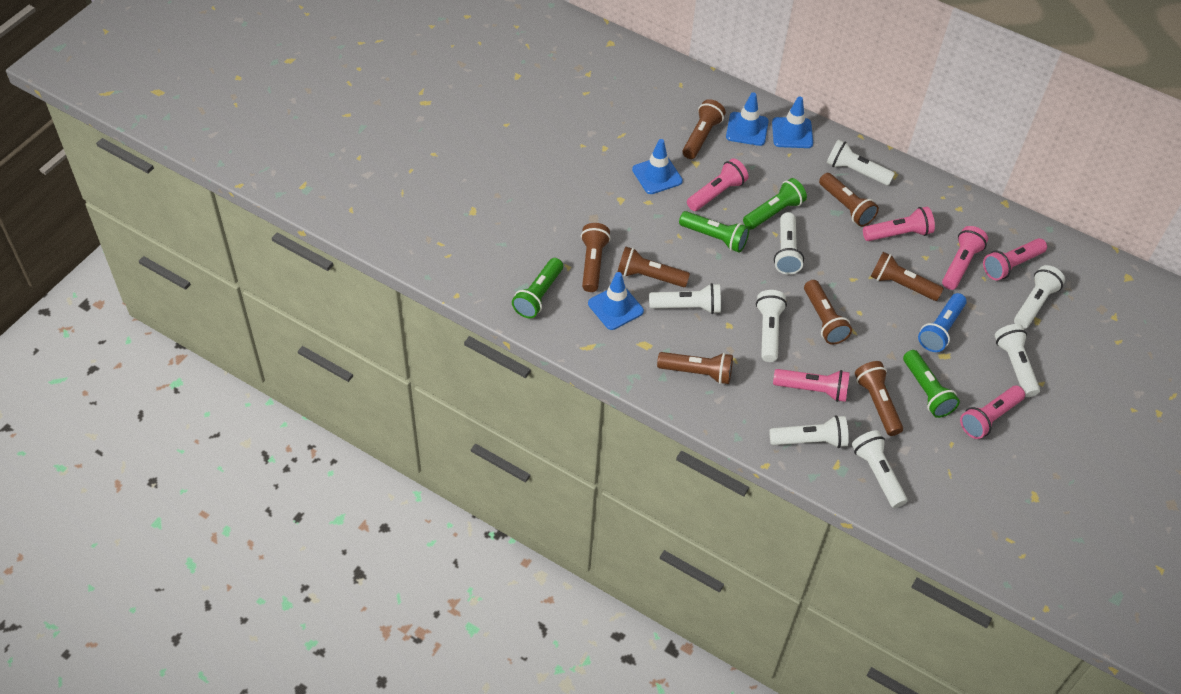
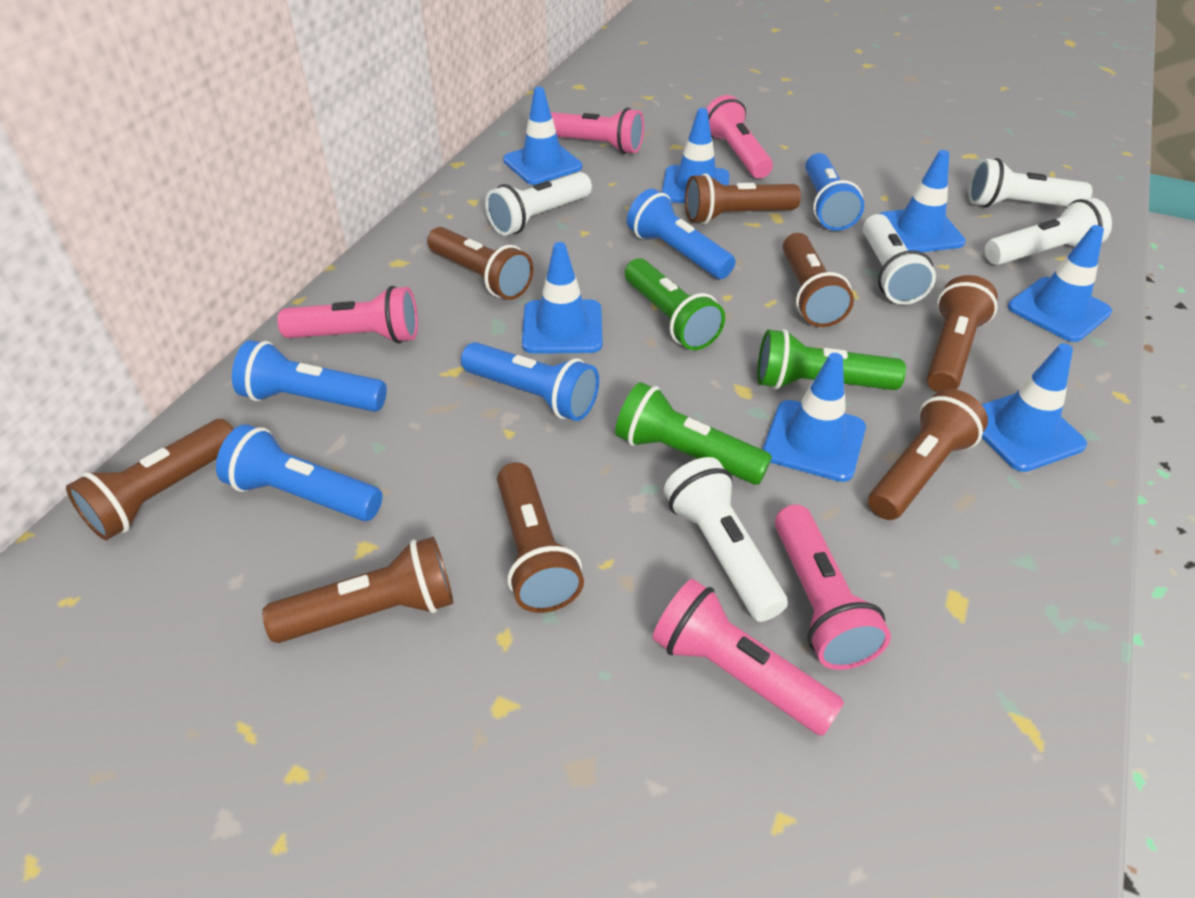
blue flashlight: 1 -> 5
blue traffic cone: 4 -> 7
green flashlight: 4 -> 3
pink flashlight: 6 -> 5
white flashlight: 8 -> 5

